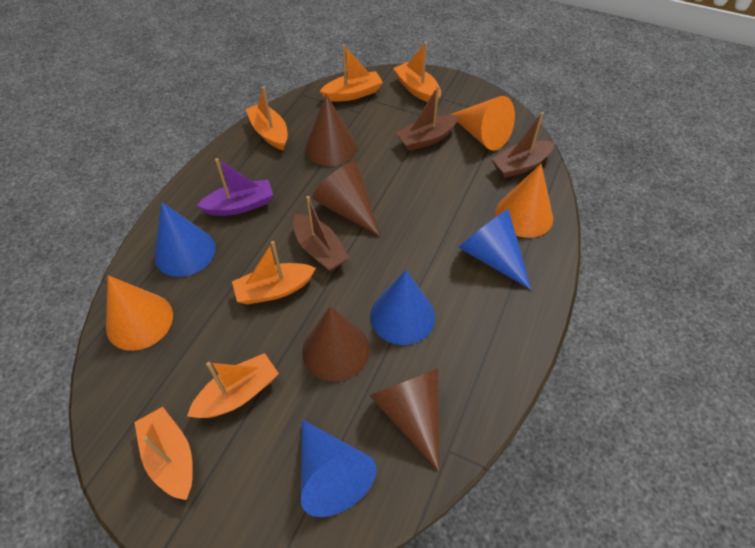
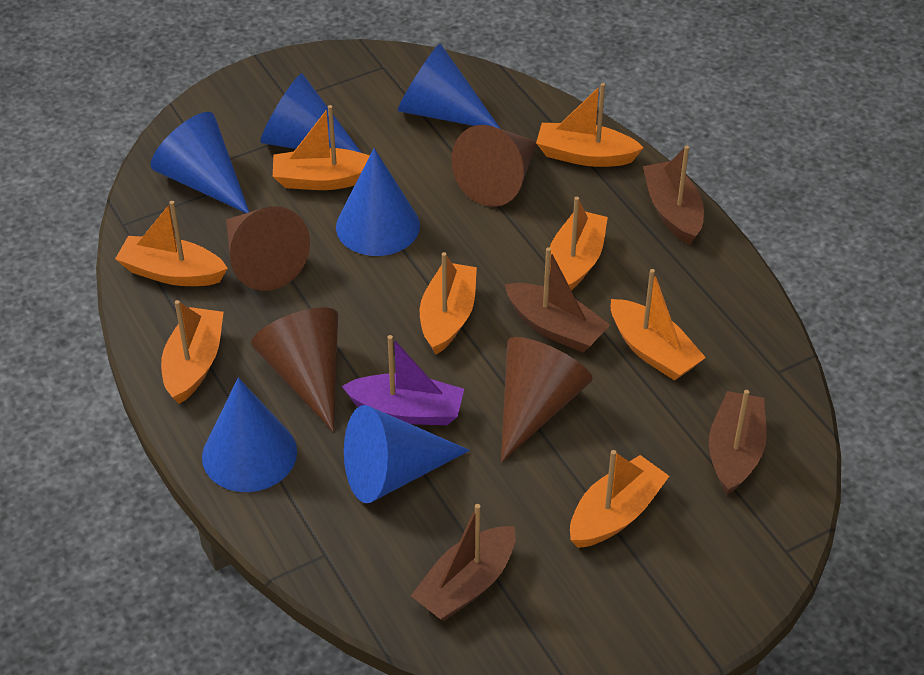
blue cone: 4 -> 6
brown boat: 3 -> 4
orange boat: 6 -> 8
orange cone: 3 -> 0

